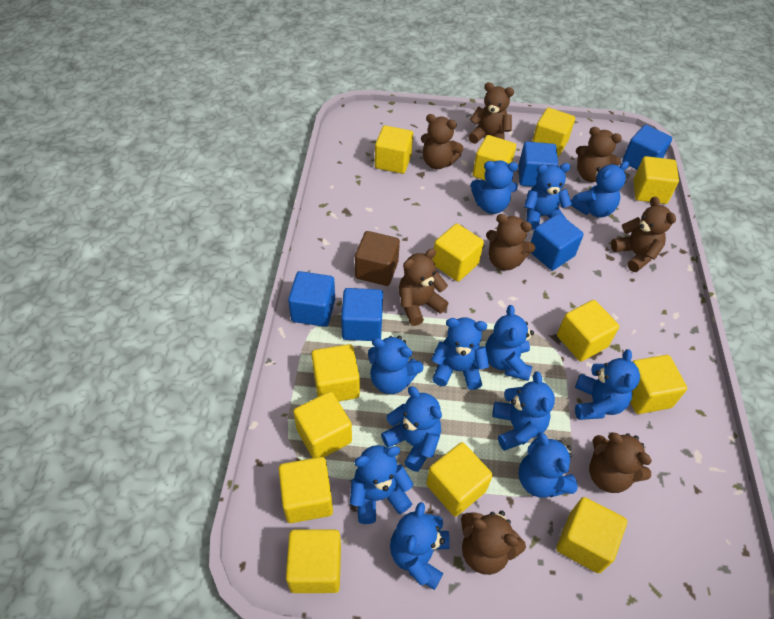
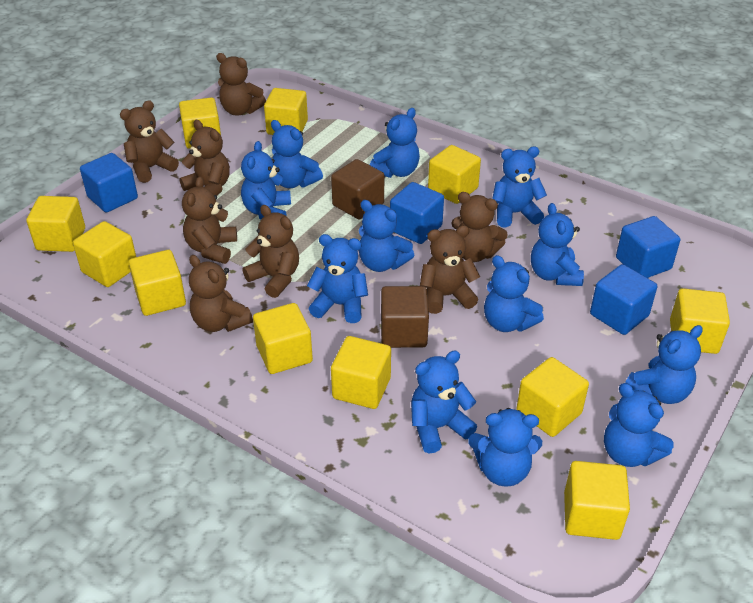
blue cube: 5 -> 4
brown cube: 1 -> 2
yellow cube: 13 -> 11

